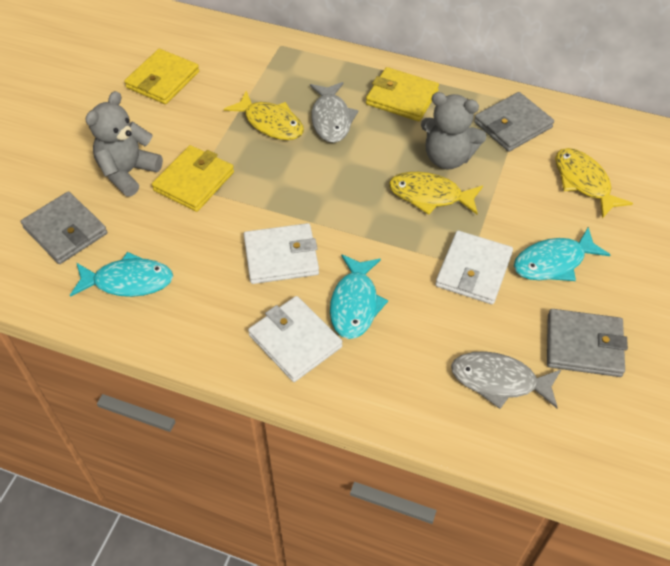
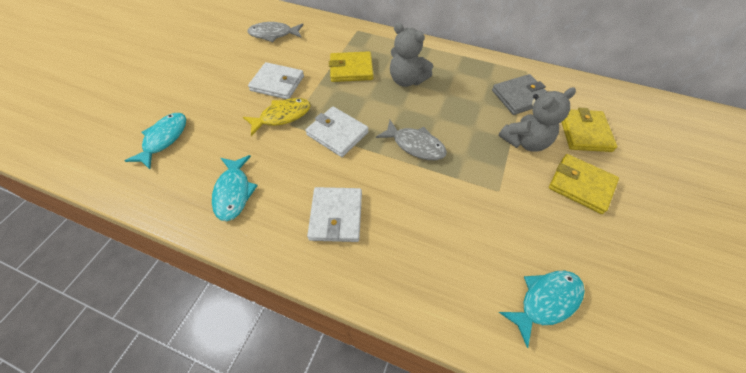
grey wallet: 3 -> 1
yellow fish: 3 -> 1

